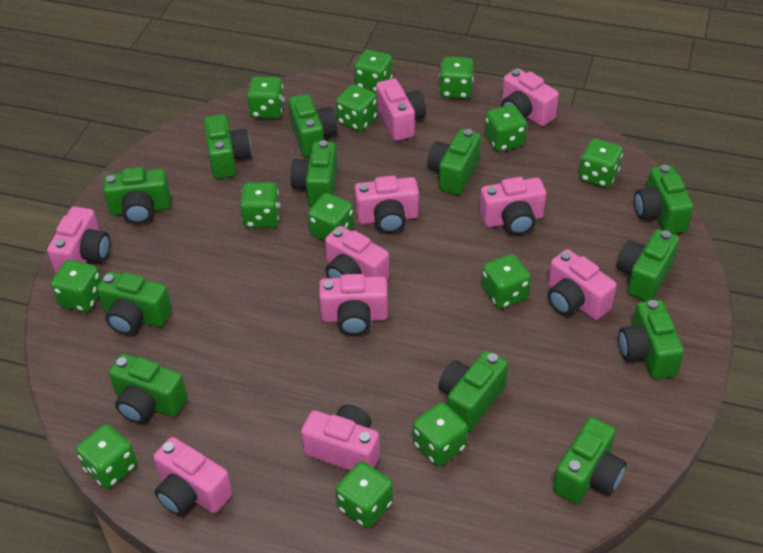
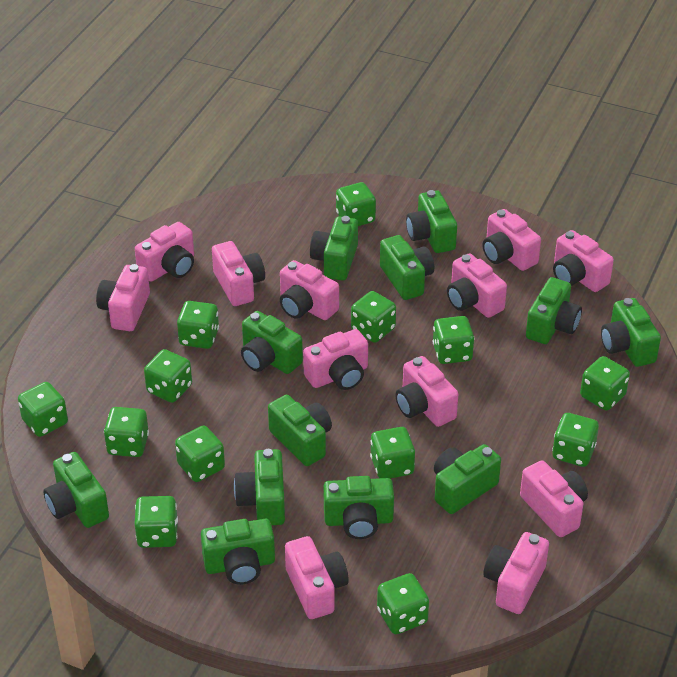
pink camera: 10 -> 12

